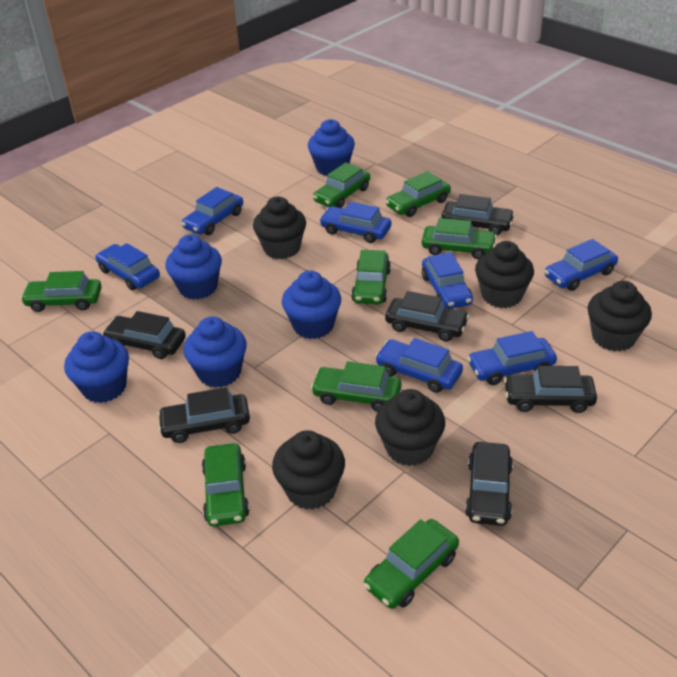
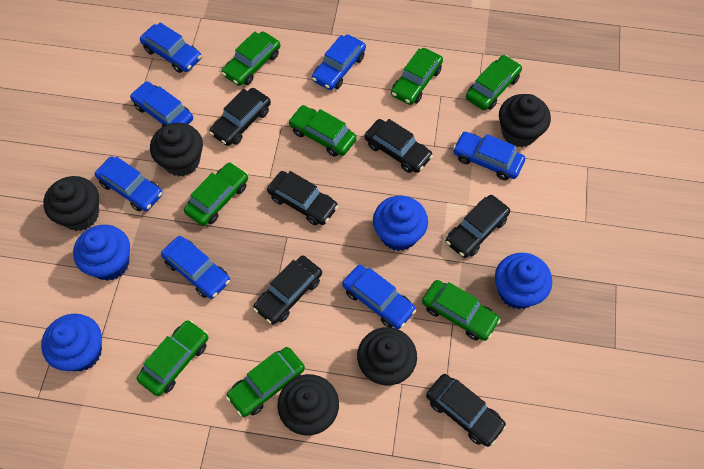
blue cupcake: 5 -> 4

